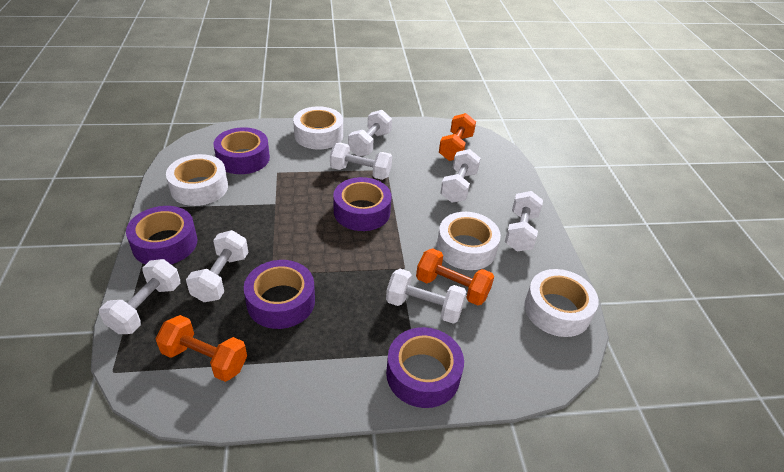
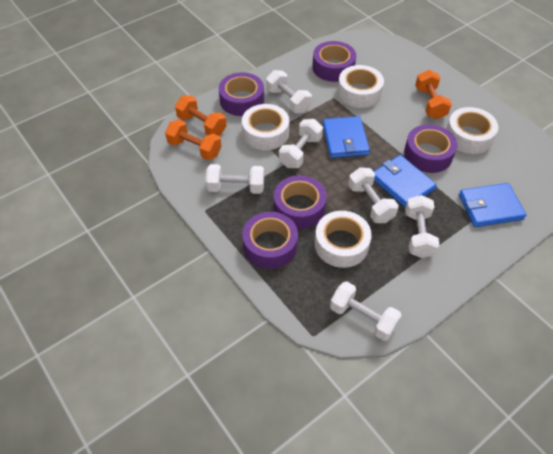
blue wallet: 0 -> 3
white dumbbell: 7 -> 6

